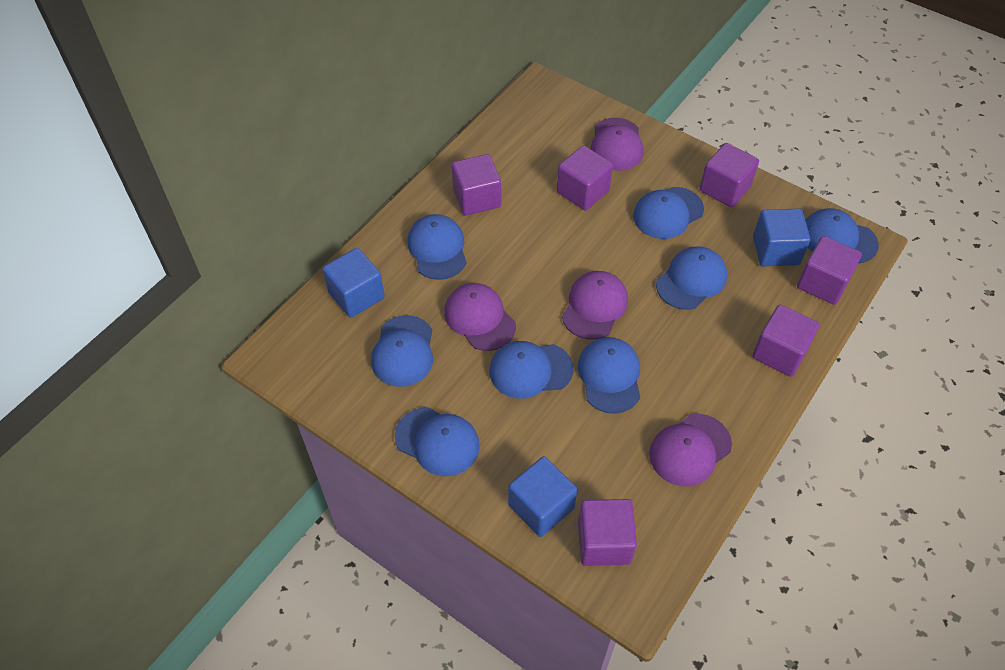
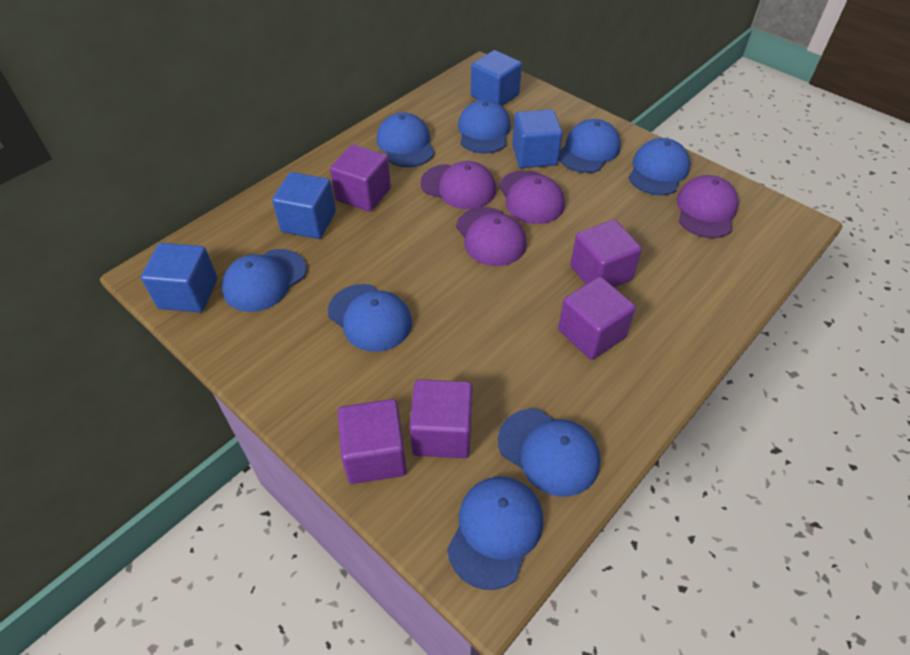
blue cube: 3 -> 4
purple cube: 6 -> 5

